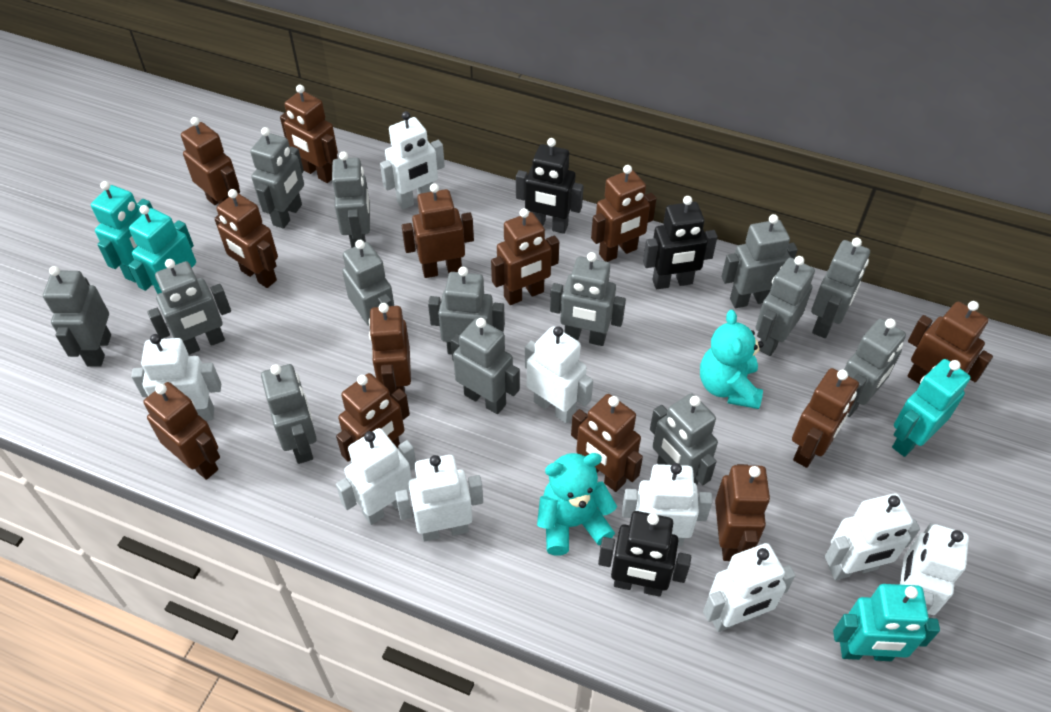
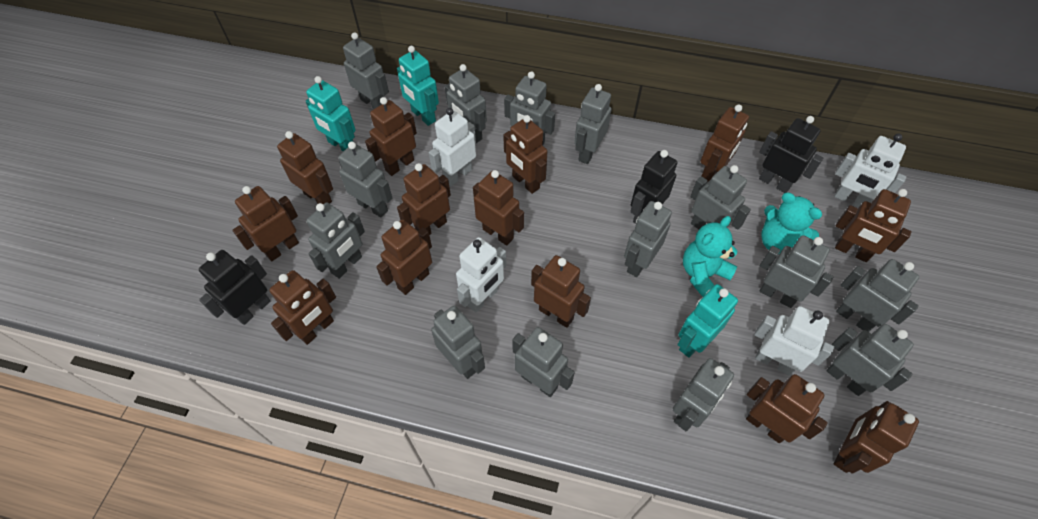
turquoise robot: 4 -> 3
white robot: 9 -> 4

